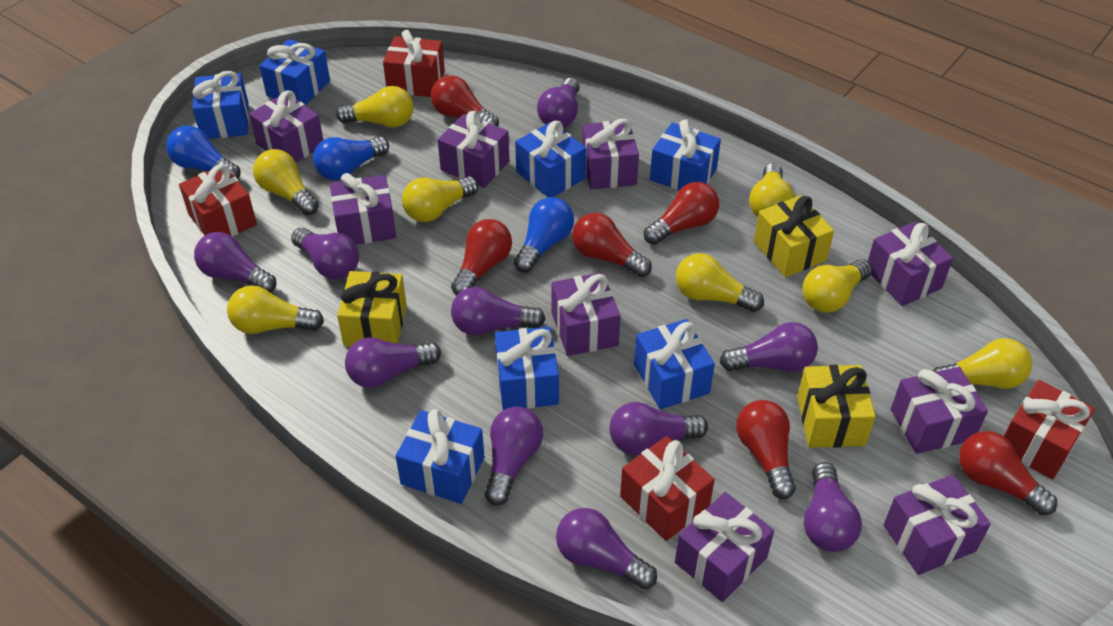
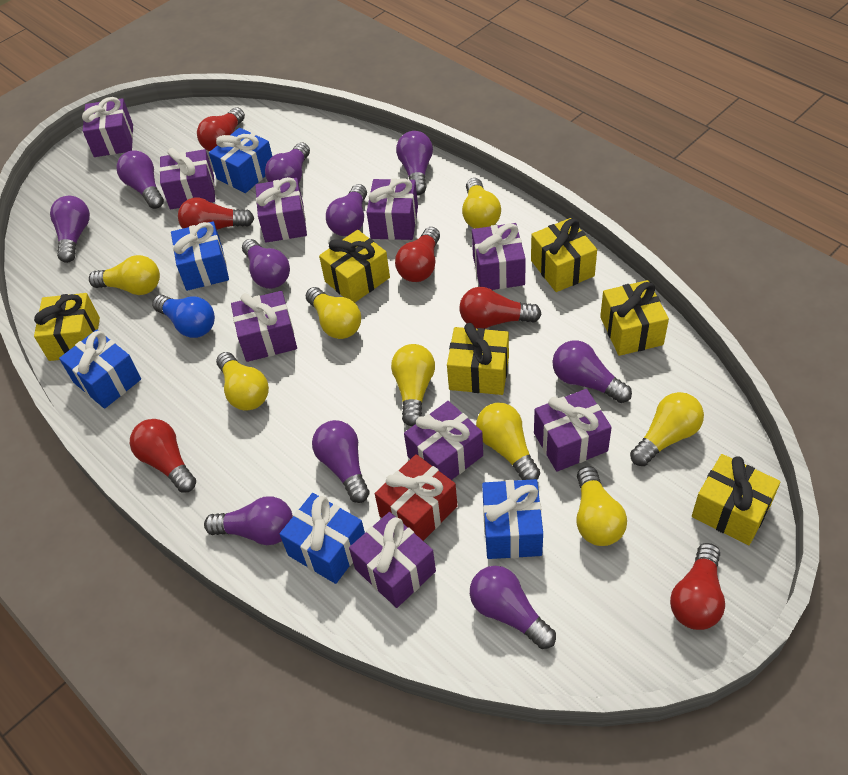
blue gift: 7 -> 5
blue light bulb: 3 -> 1
red gift: 4 -> 1
yellow gift: 3 -> 6

